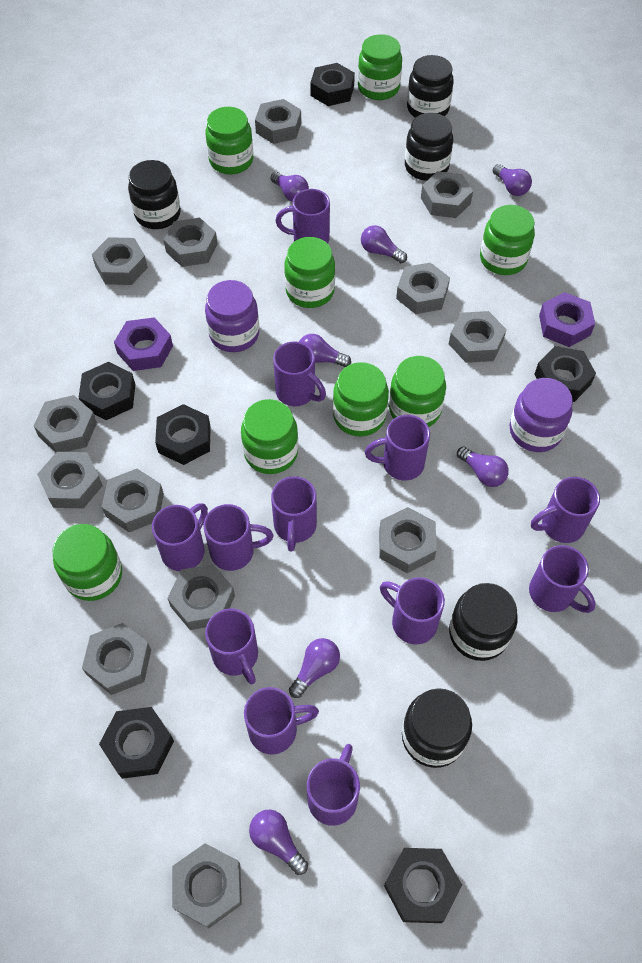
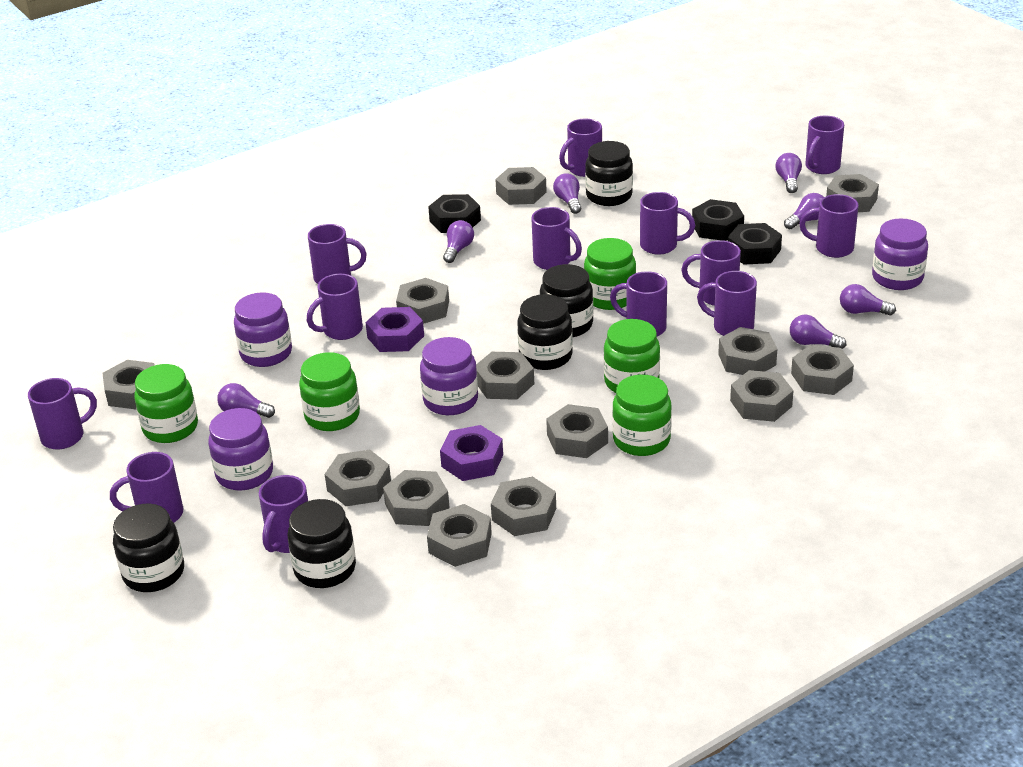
black nut: 6 -> 3
green jar: 8 -> 5
purple jar: 2 -> 4
purple mug: 12 -> 13

